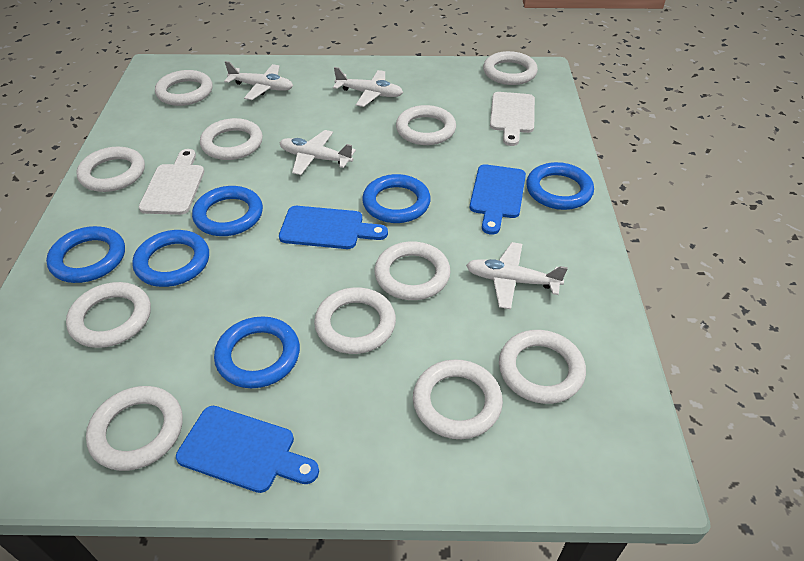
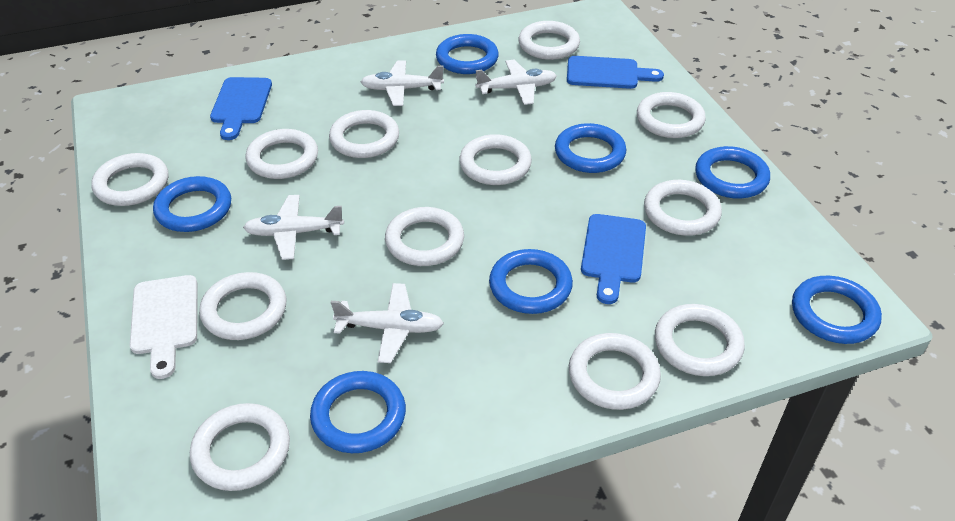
blue ring: 6 -> 7
white cutting board: 2 -> 1
white ring: 11 -> 12

